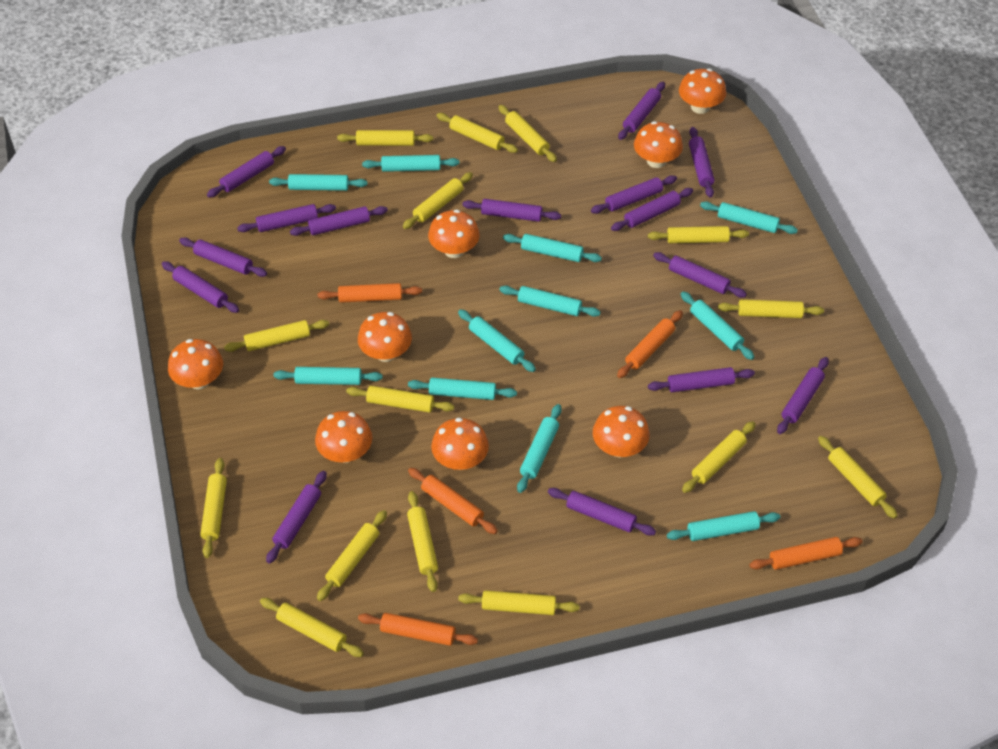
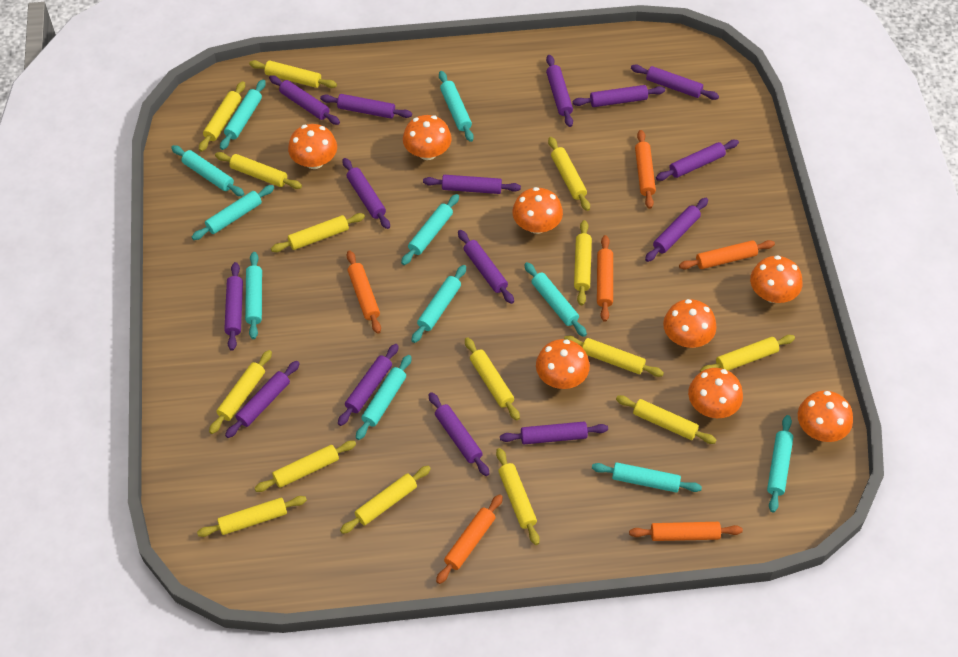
orange rolling pin: 5 -> 6

